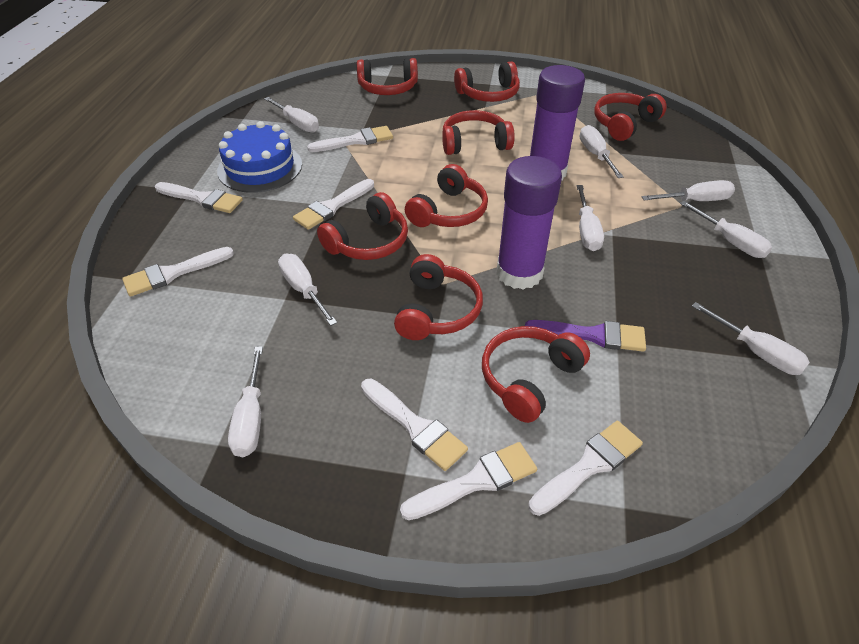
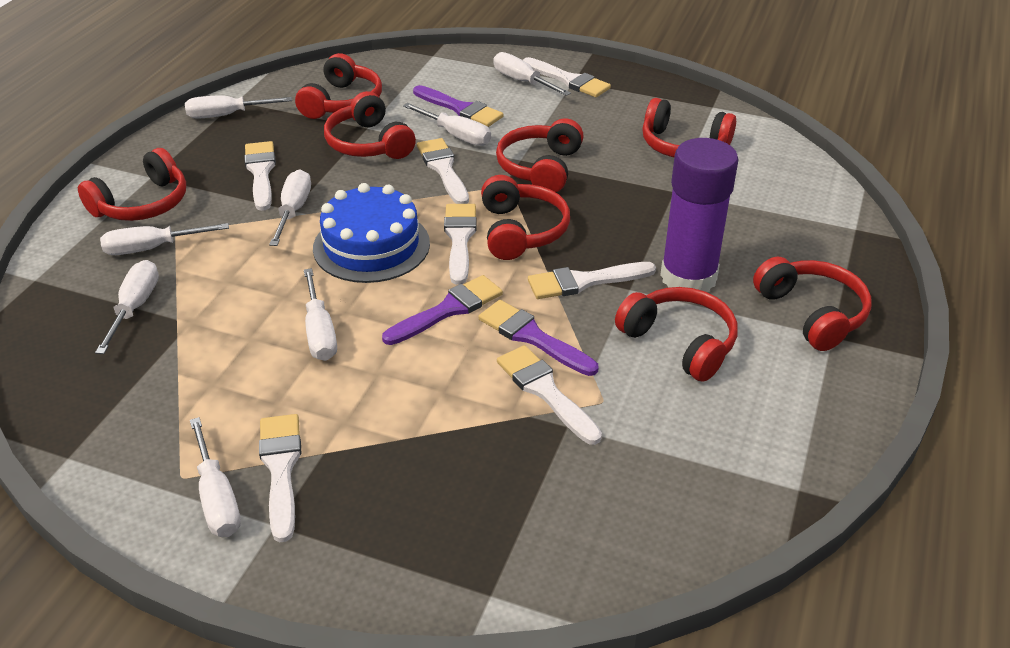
purple brush: 1 -> 3
purple glue stick: 2 -> 1

